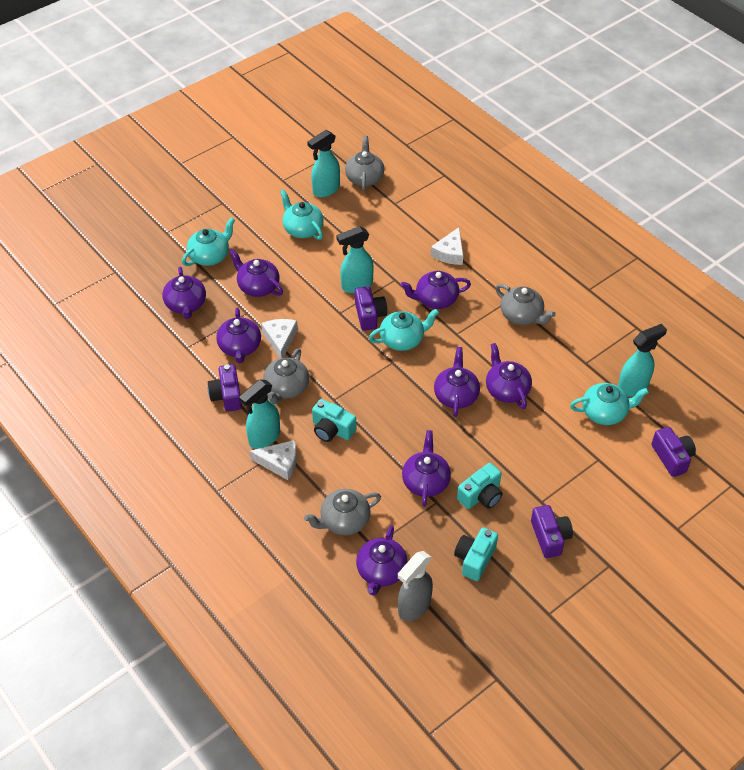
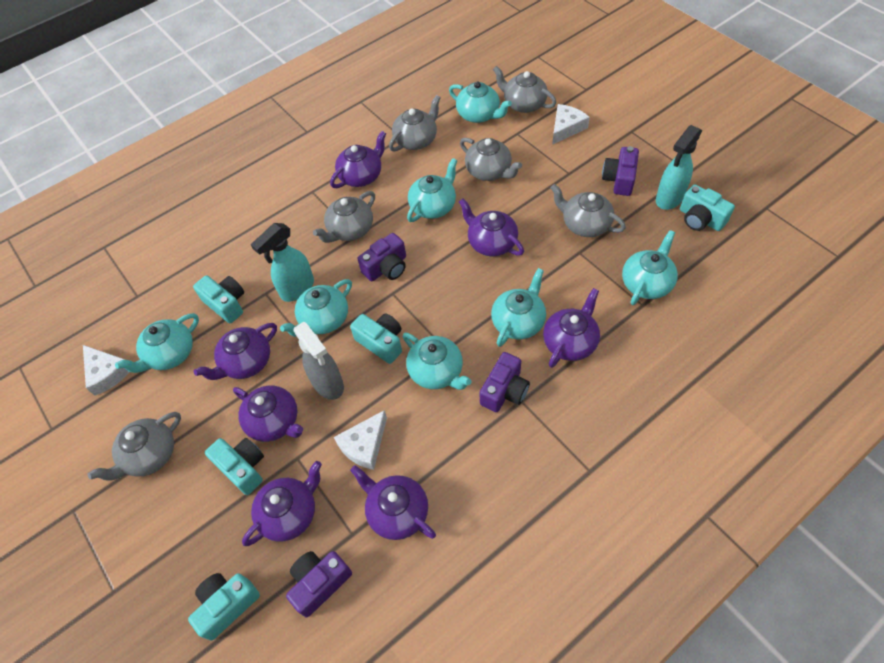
grey teapot: 4 -> 6
purple teapot: 8 -> 7
turquoise camera: 3 -> 5
turquoise spray bottle: 4 -> 2
turquoise teapot: 4 -> 7

